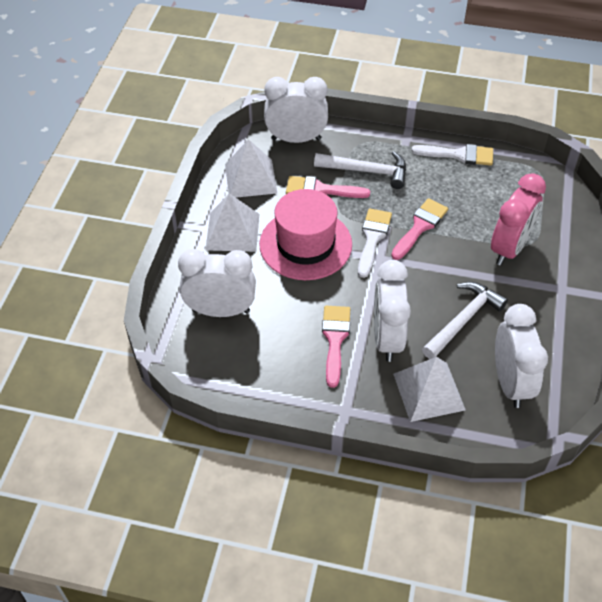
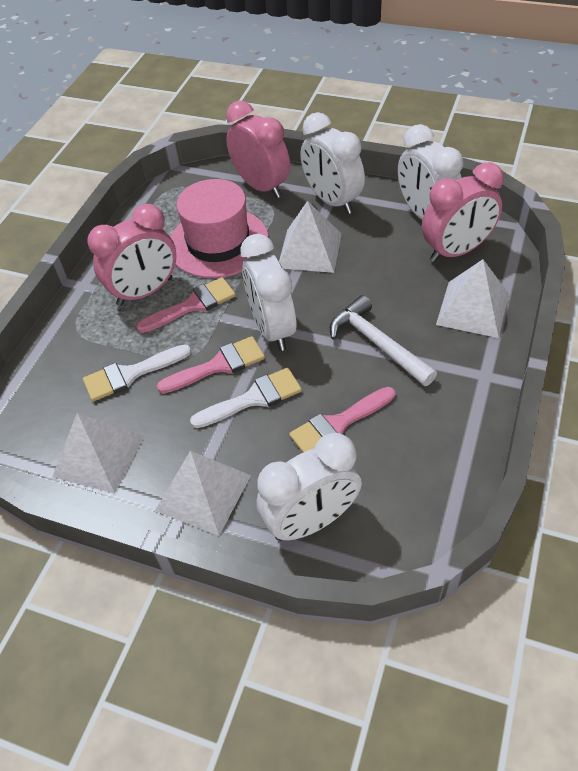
pink clock: 1 -> 3
white hammer: 2 -> 1
white pyramid: 3 -> 4

